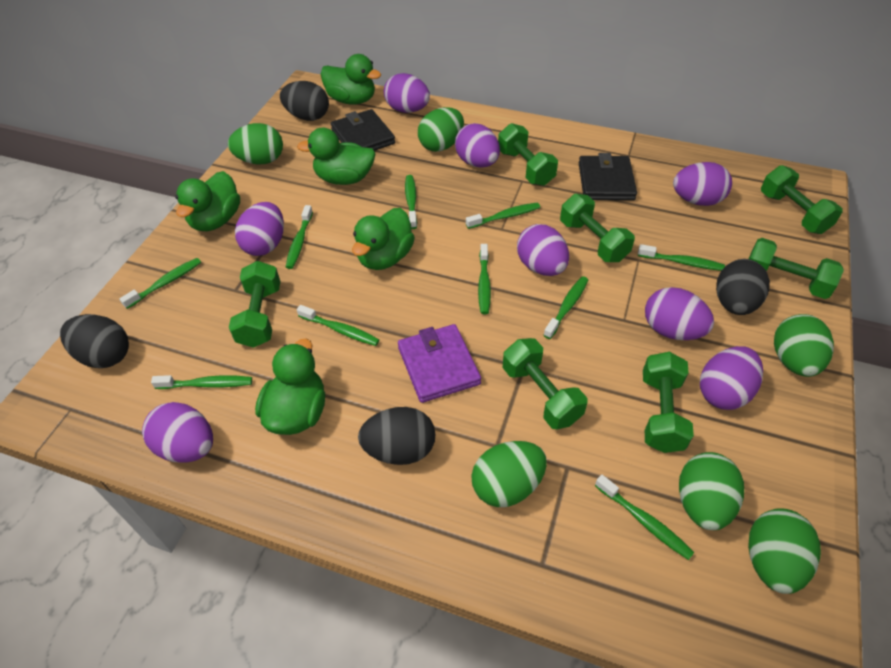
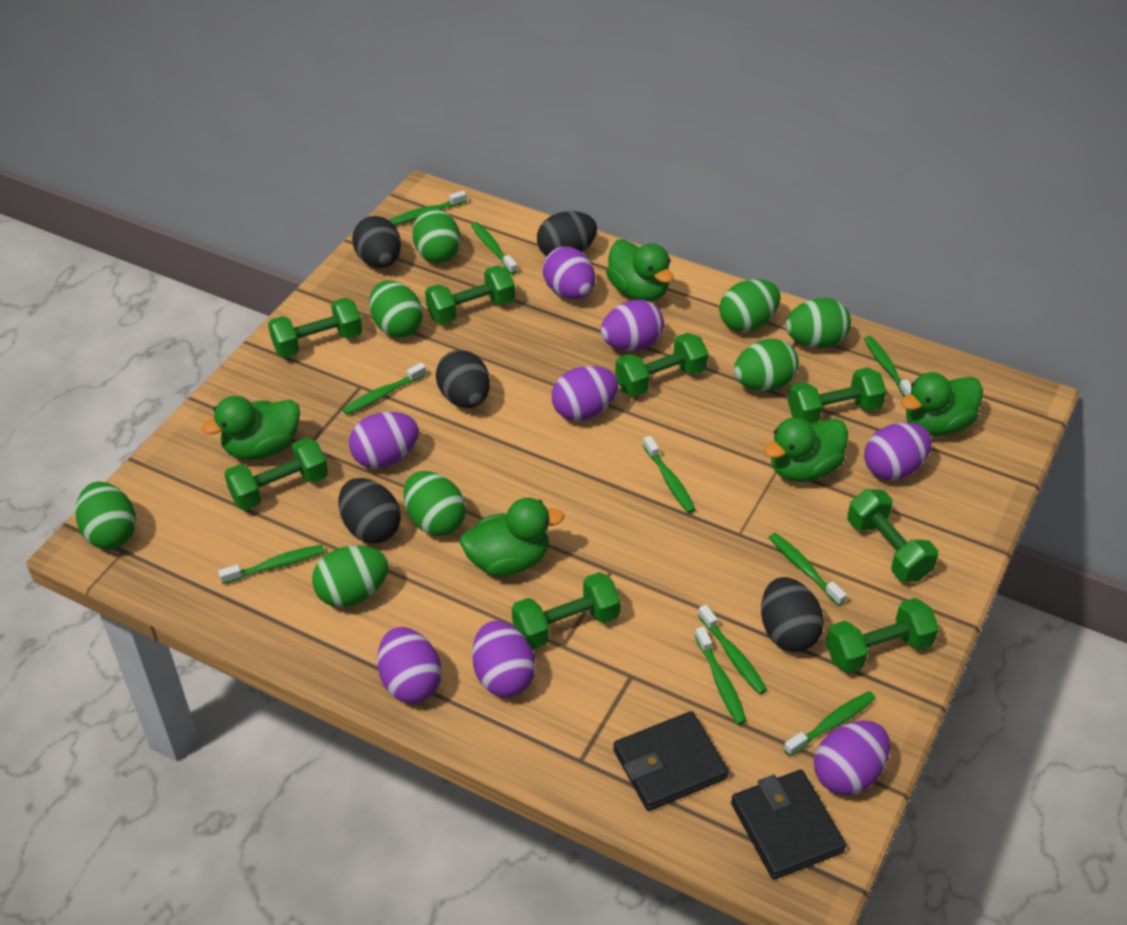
black egg: 4 -> 5
green dumbbell: 7 -> 8
green egg: 6 -> 8
purple wallet: 1 -> 0

